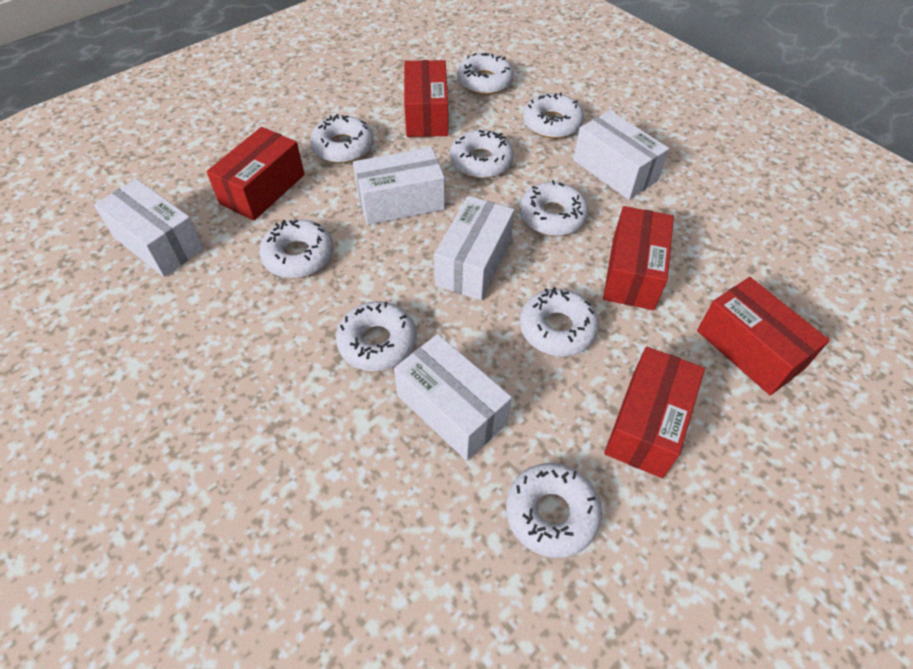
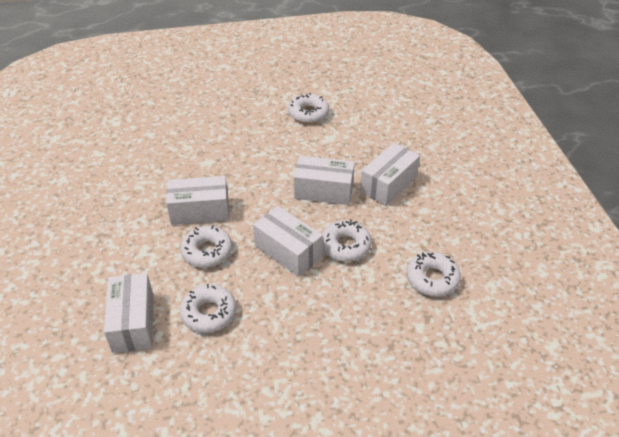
red box: 5 -> 0
white donut: 9 -> 5

